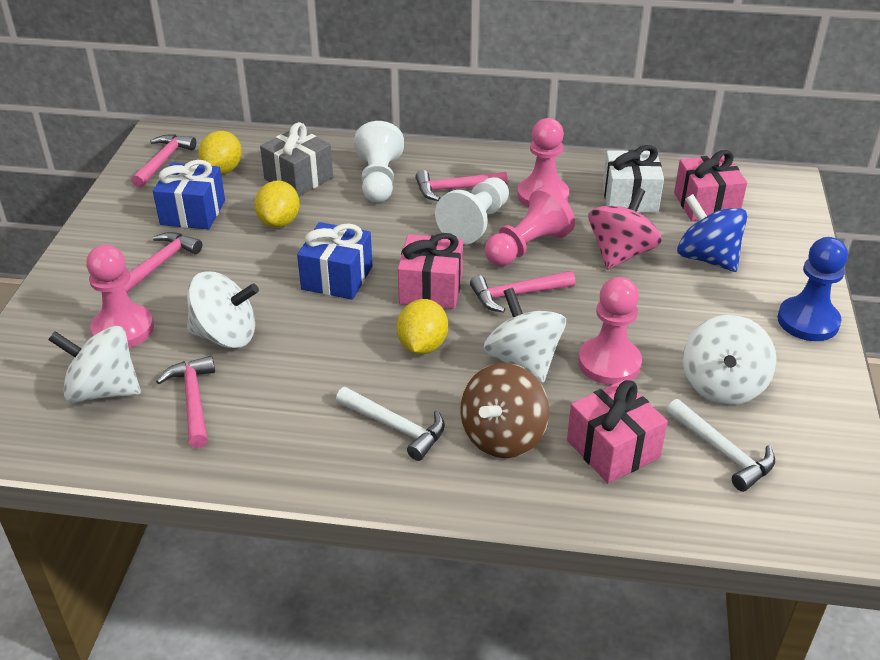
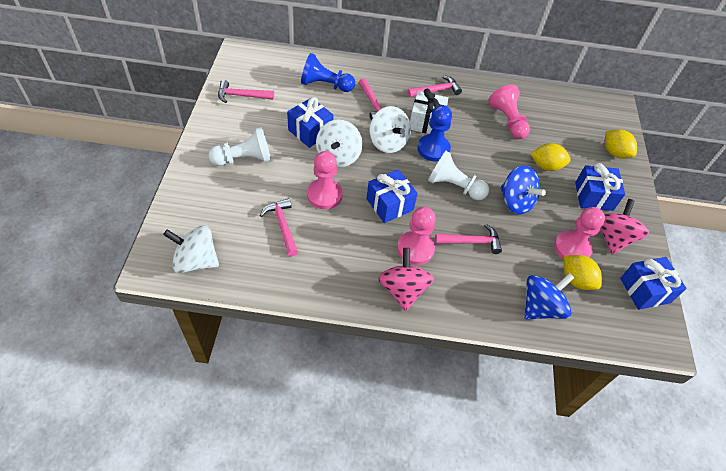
blue gift: 2 -> 4
blue pawn: 1 -> 2
blue spinning top: 1 -> 2
brown spinning top: 1 -> 0
grey gift: 1 -> 0
pink gift: 3 -> 0
pink spinning top: 1 -> 2
white hammer: 2 -> 0
white spinning top: 4 -> 3

